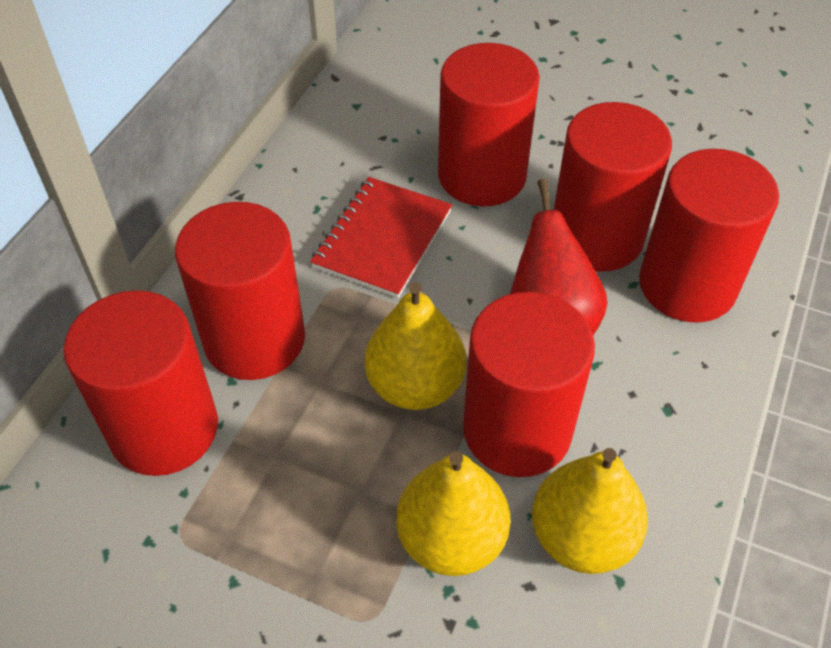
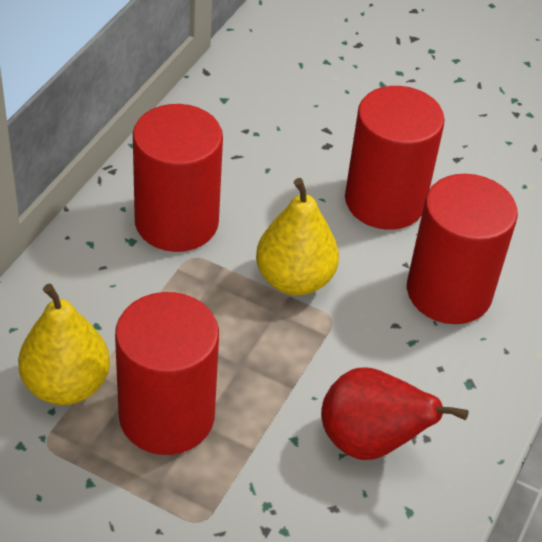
red cylinder: 6 -> 4
red notebook: 1 -> 0
yellow pear: 3 -> 2

